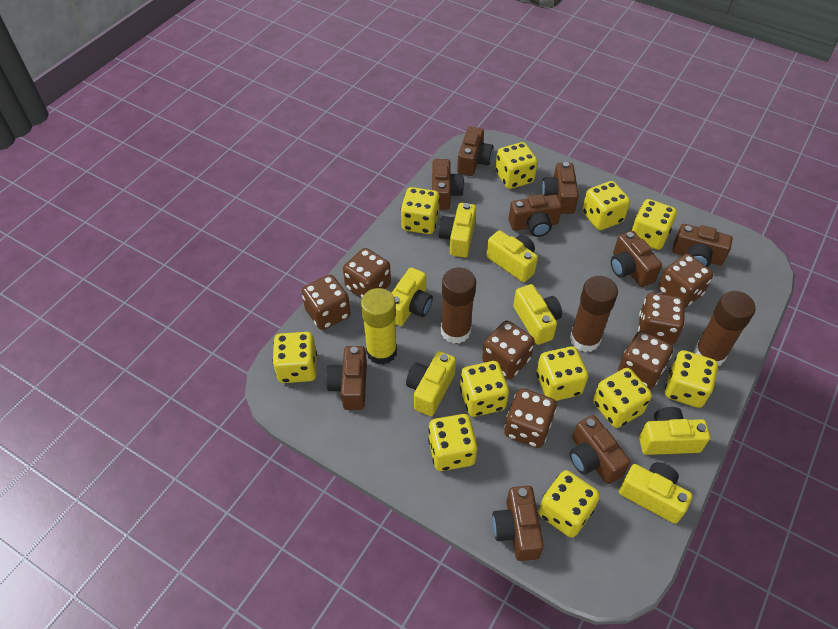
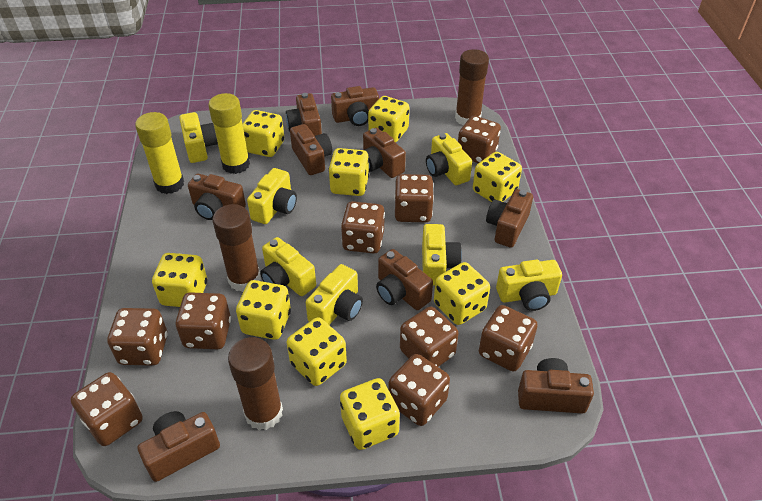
brown dice: 7 -> 9
yellow dice: 11 -> 9
yellow glue stick: 1 -> 2

